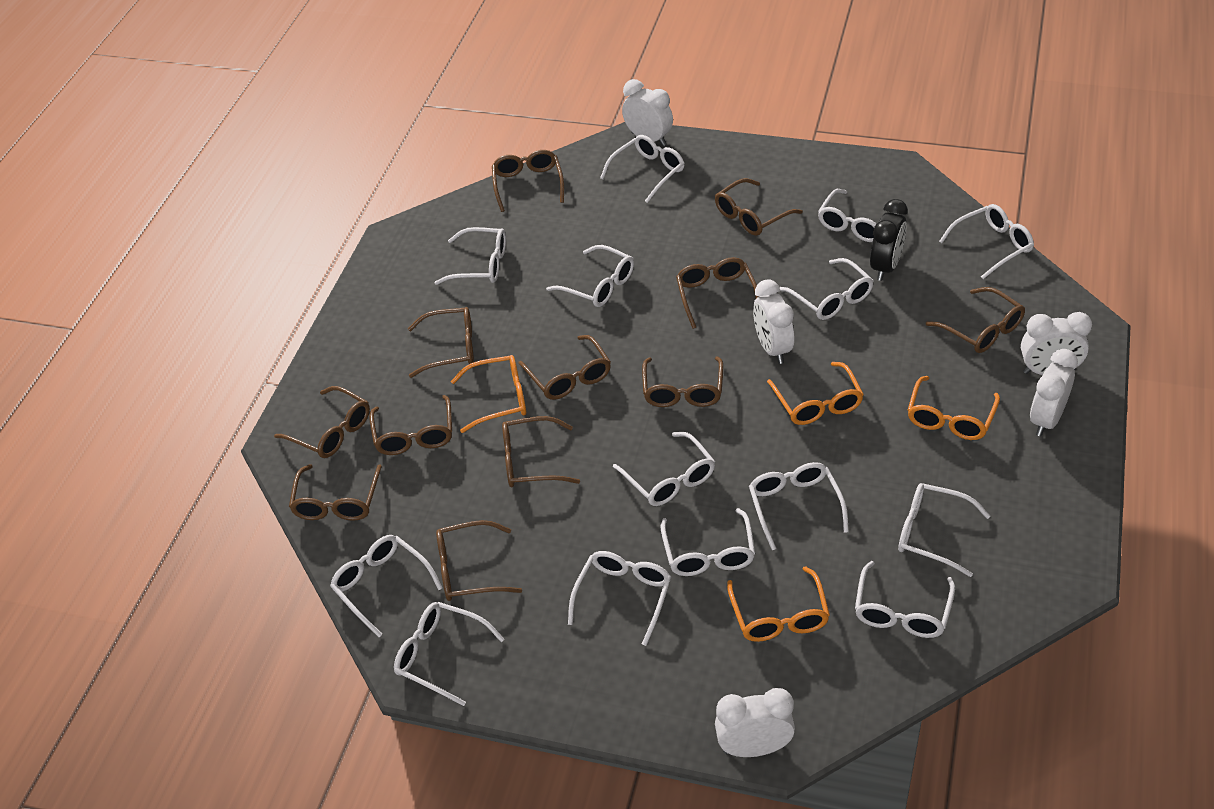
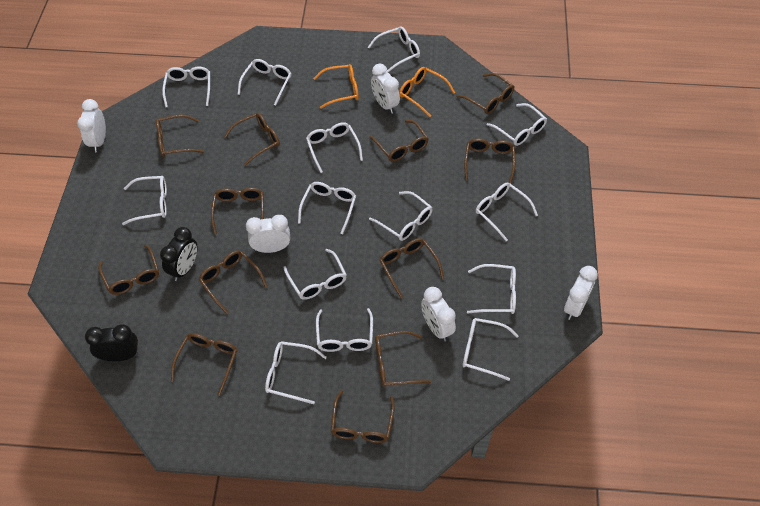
black clock: 1 -> 2
orange glasses: 4 -> 2

